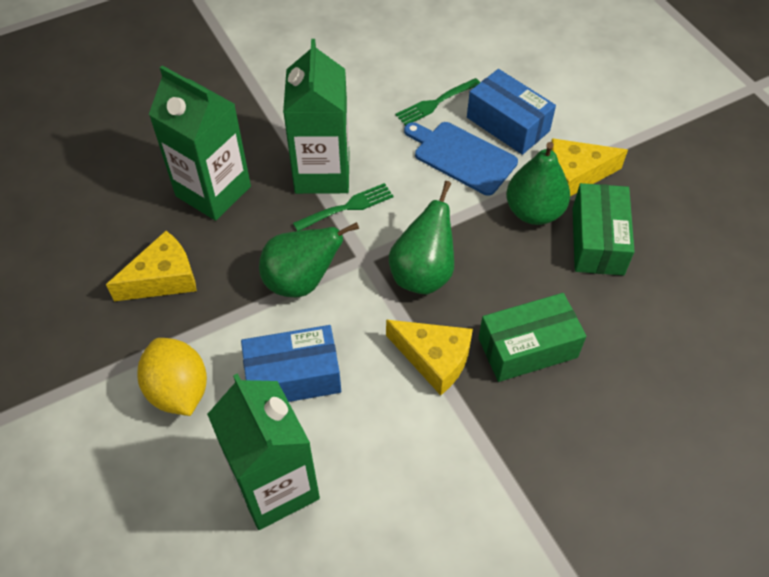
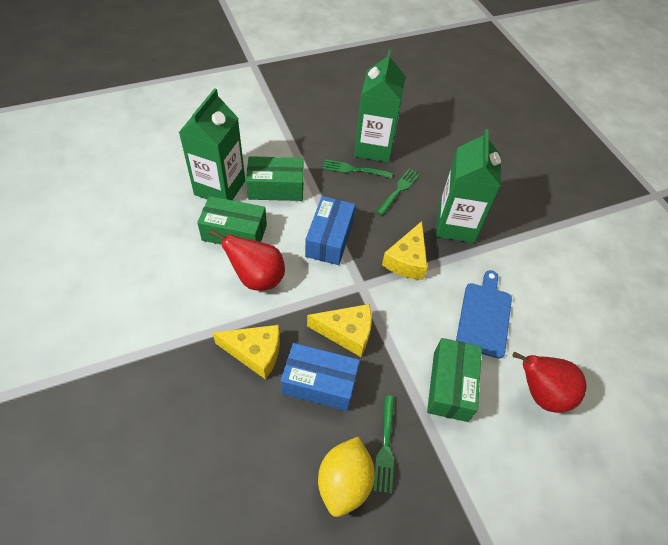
green box: 2 -> 3
green fork: 2 -> 3
green pear: 3 -> 0
red pear: 0 -> 2

